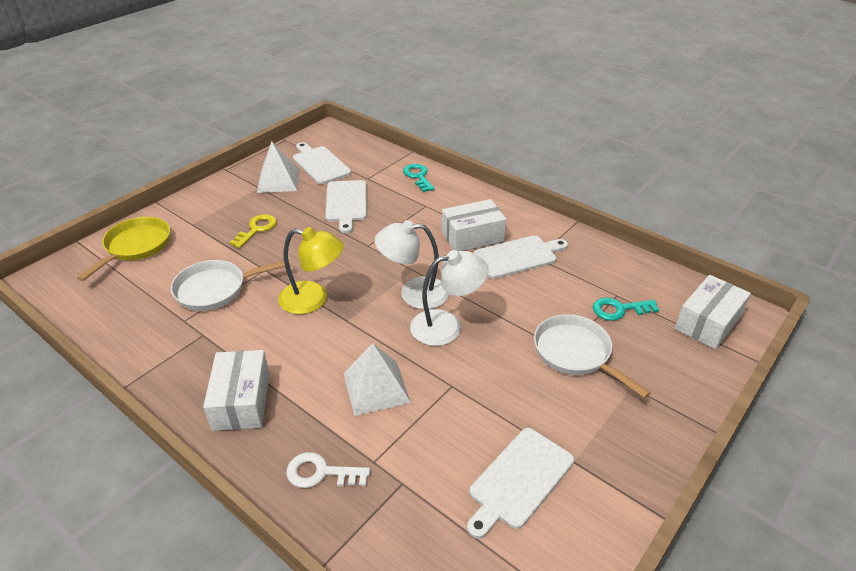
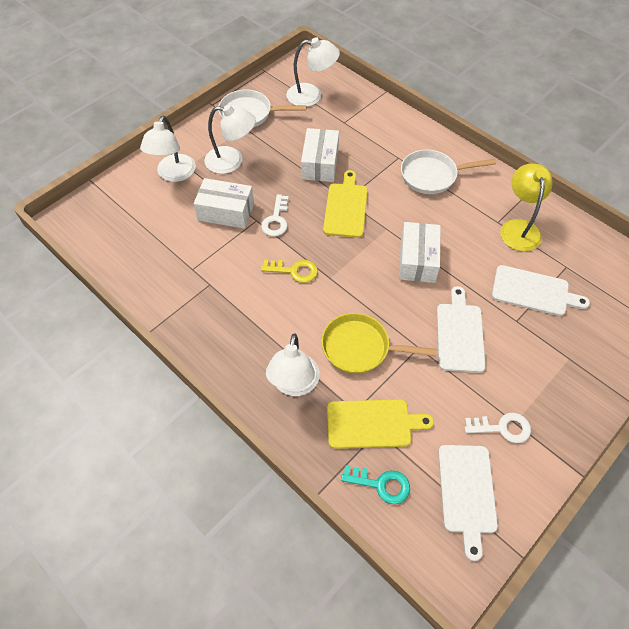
turquoise key: 2 -> 1
white cutting board: 4 -> 3
white key: 1 -> 2
white lamp: 2 -> 4
white pyramid: 2 -> 0
yellow cutting board: 0 -> 2

